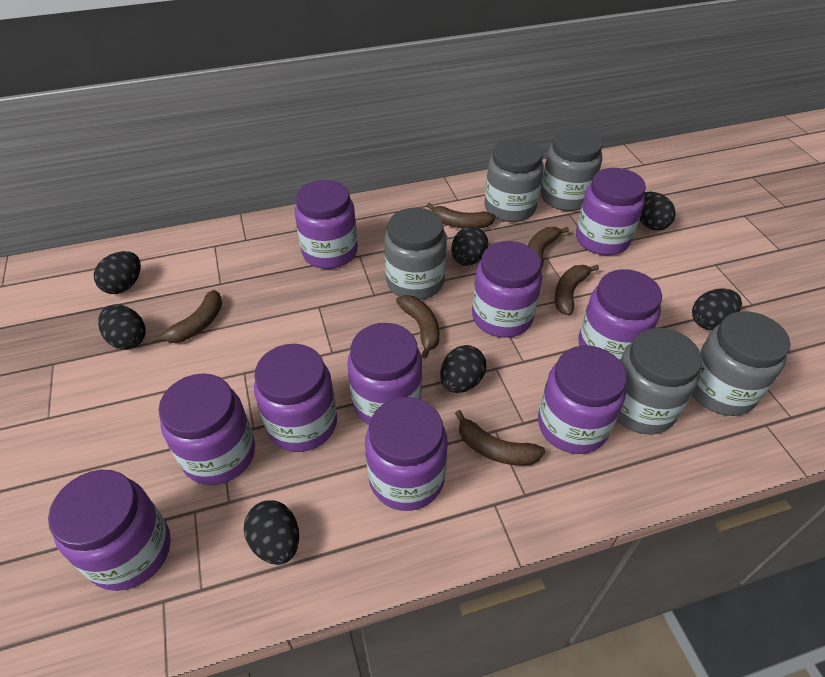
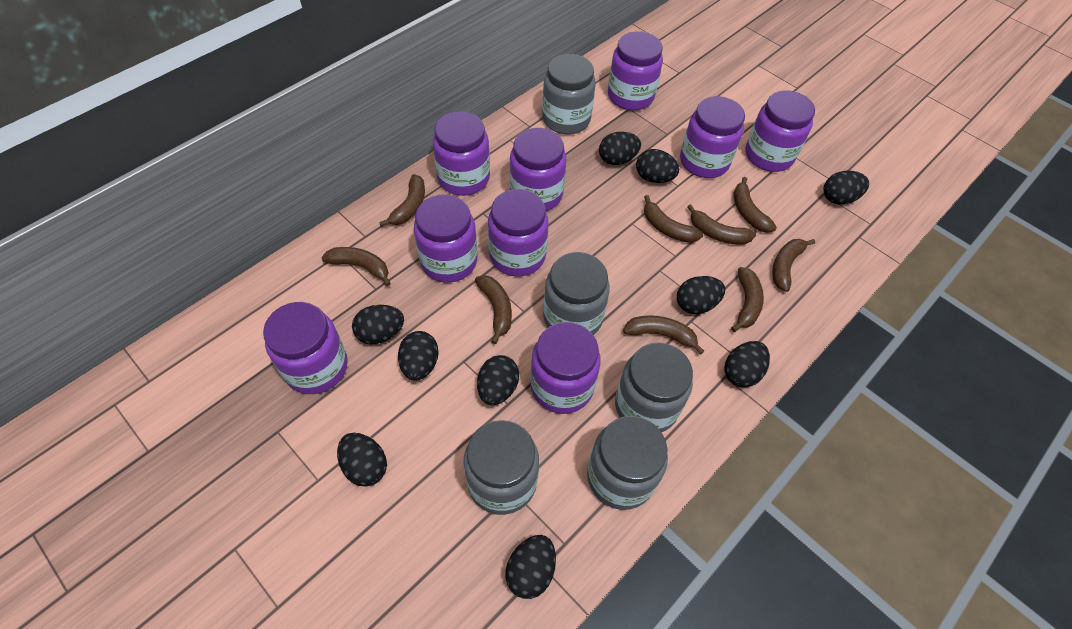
black egg: 7 -> 10
brown banana: 6 -> 9
purple jar: 10 -> 9

